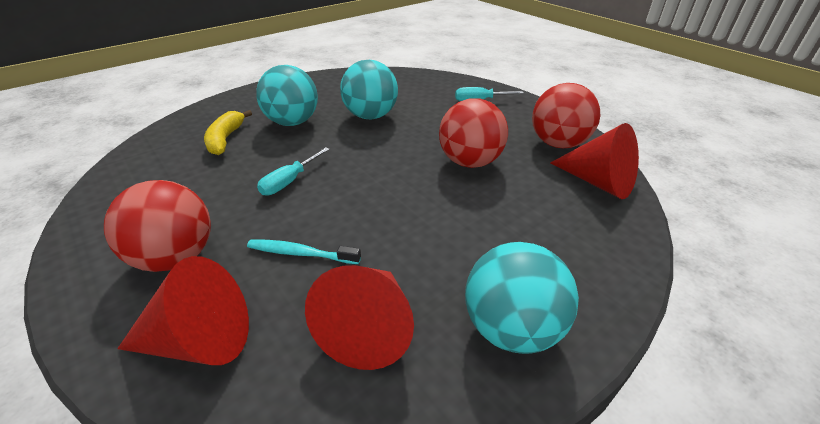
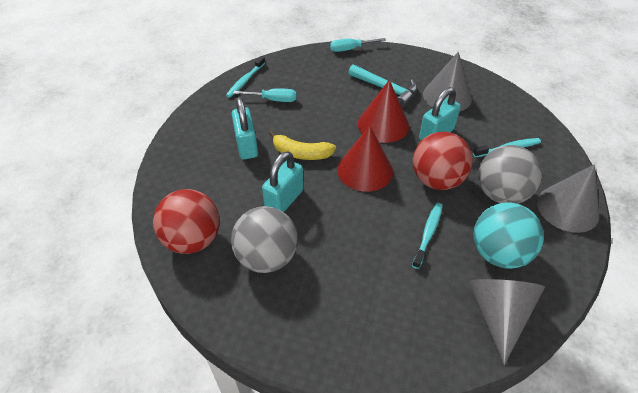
grey ball: 0 -> 2
grey cone: 0 -> 3
red ball: 3 -> 2
red cone: 3 -> 2
turquoise ball: 3 -> 1
turquoise hammer: 0 -> 1
turquoise padlock: 0 -> 3
turquoise toothbrush: 1 -> 3

